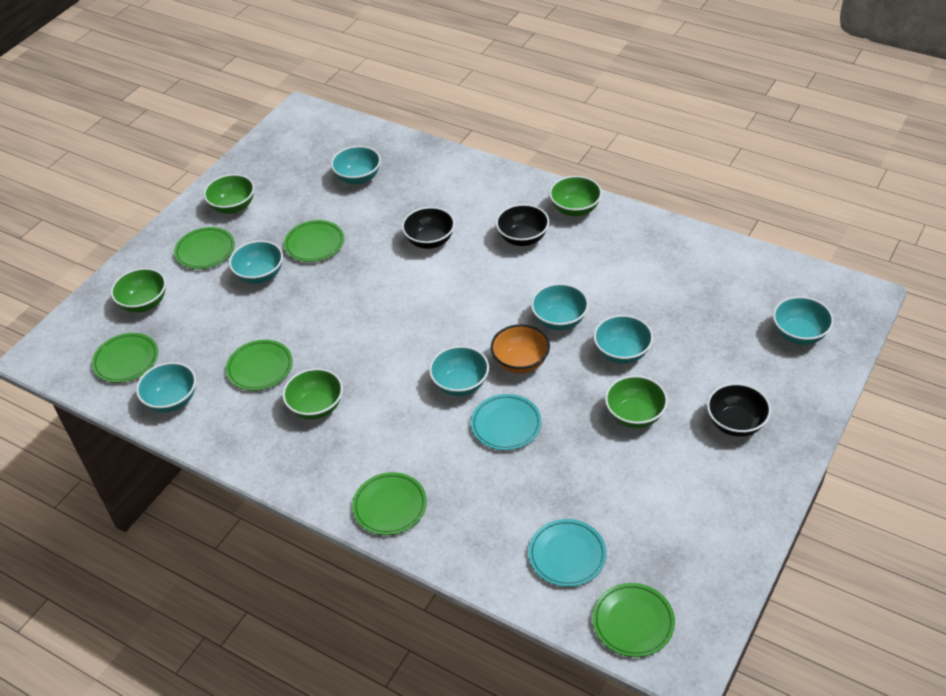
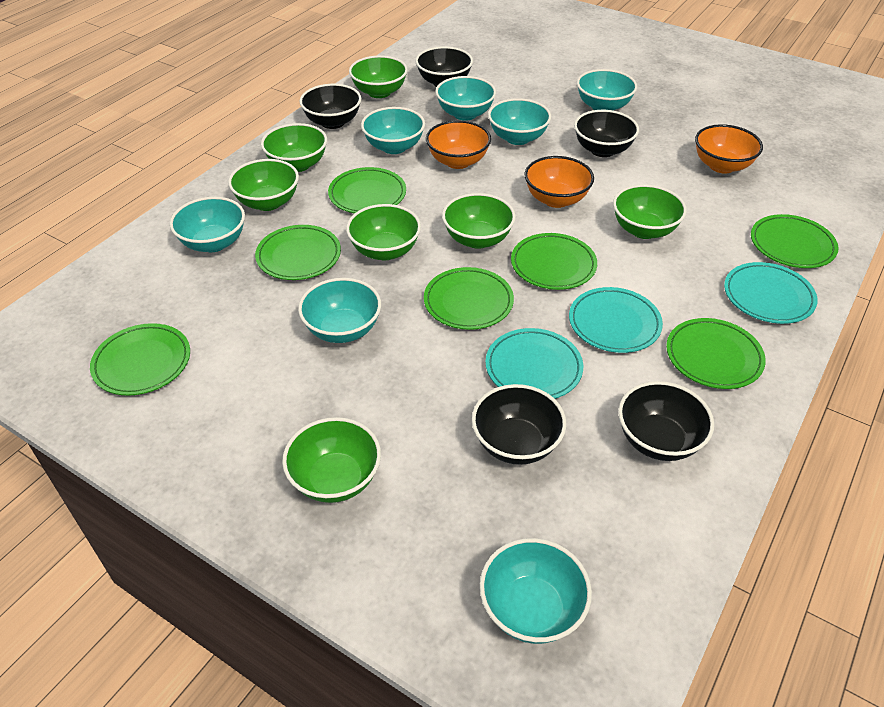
black bowl: 3 -> 5
green bowl: 5 -> 7
green plate: 6 -> 7
orange bowl: 1 -> 3
turquoise plate: 2 -> 3

